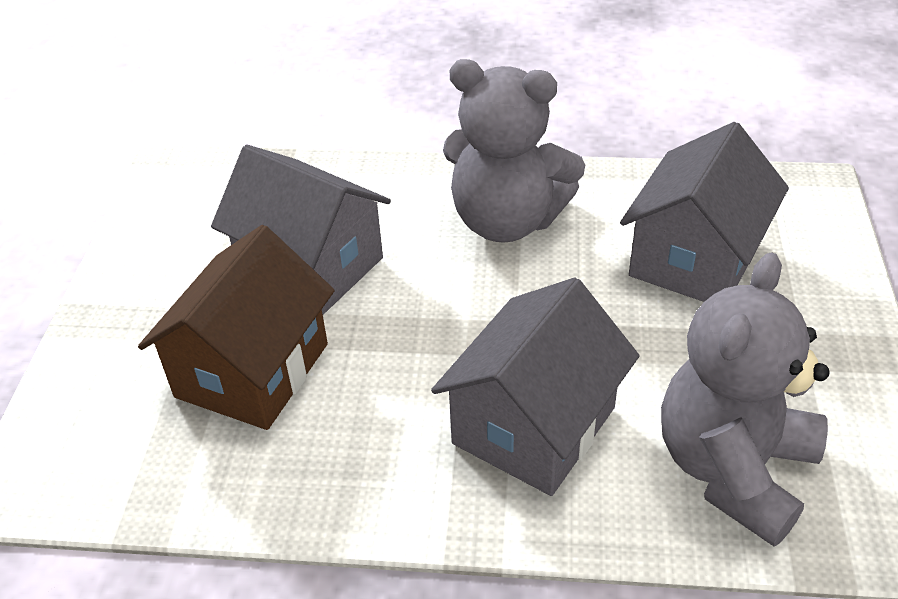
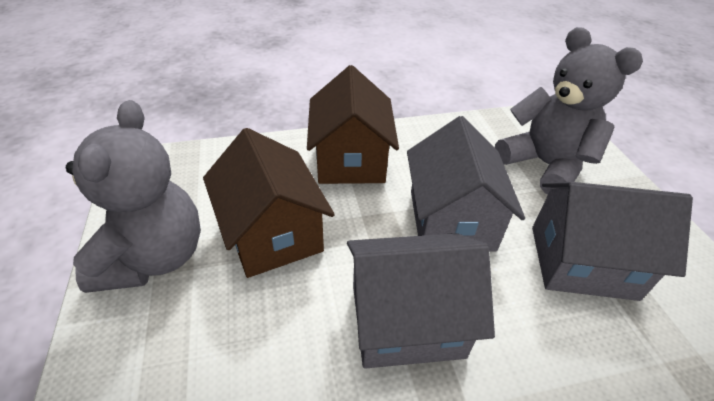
brown house: 1 -> 2

